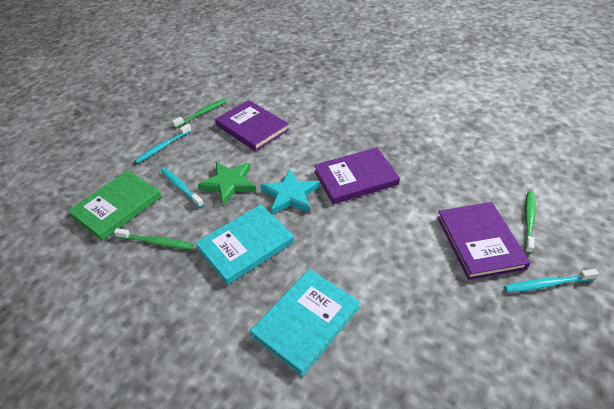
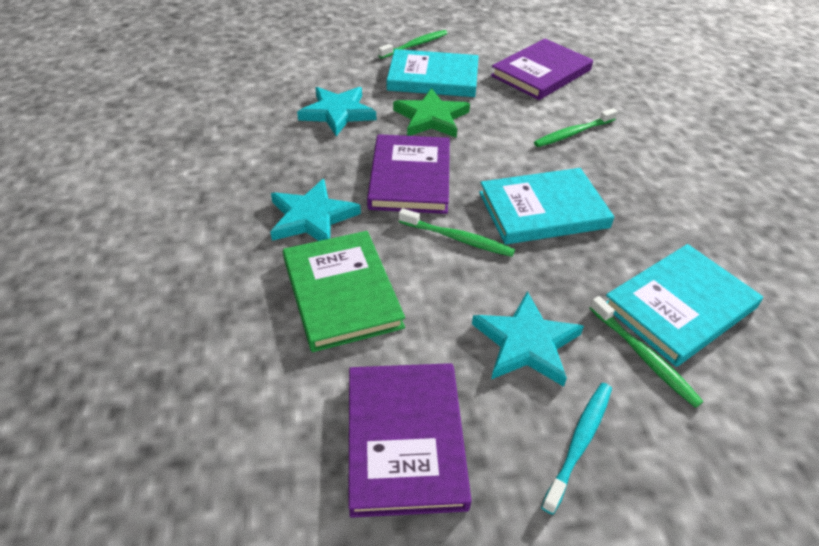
green toothbrush: 3 -> 4
turquoise book: 2 -> 3
turquoise star: 1 -> 3
turquoise toothbrush: 3 -> 1

